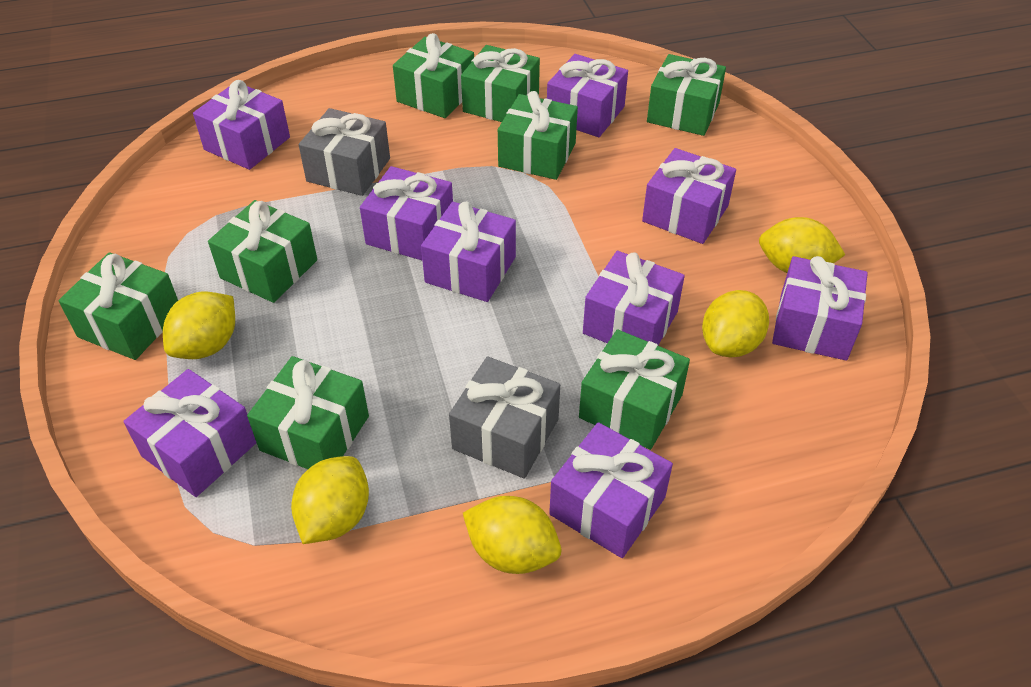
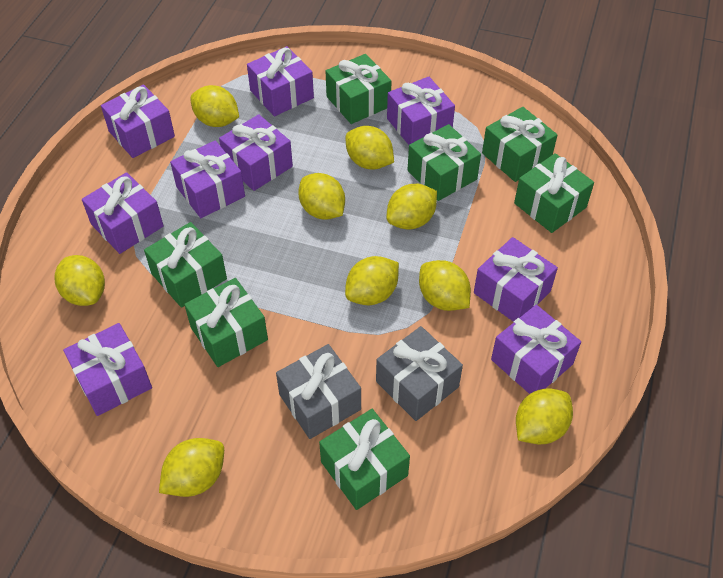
green gift: 8 -> 7
yellow lemon: 5 -> 9

